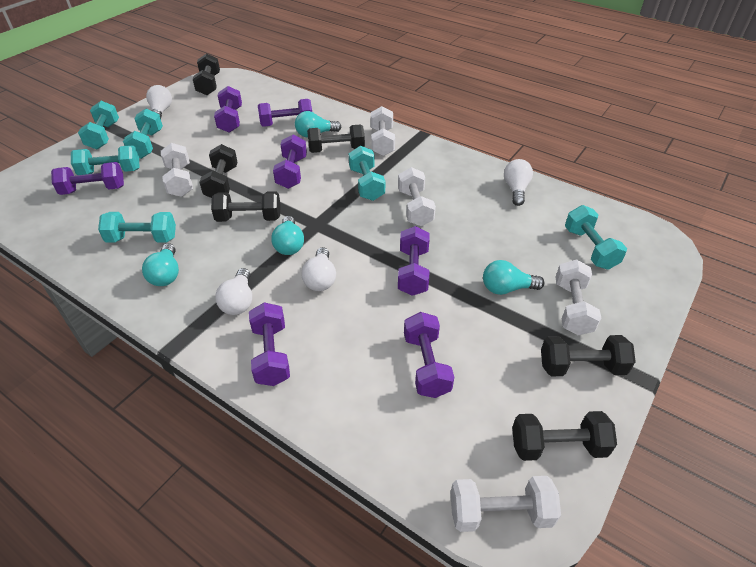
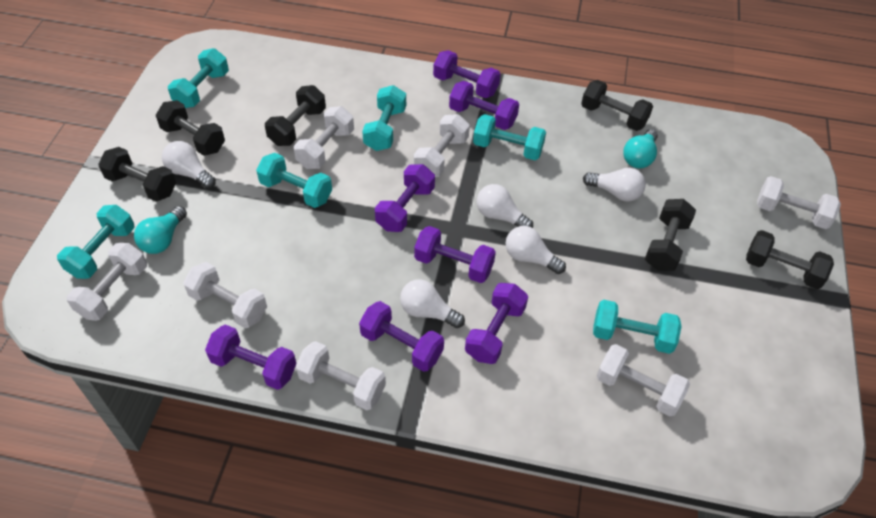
turquoise light bulb: 4 -> 2
white dumbbell: 5 -> 7
white light bulb: 4 -> 5

